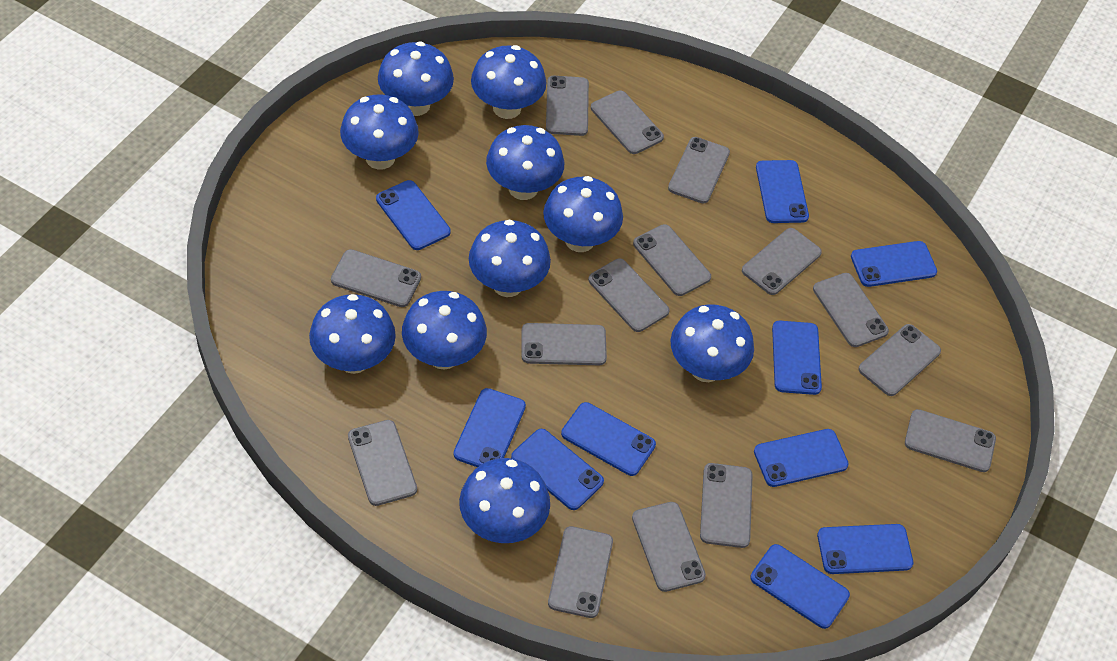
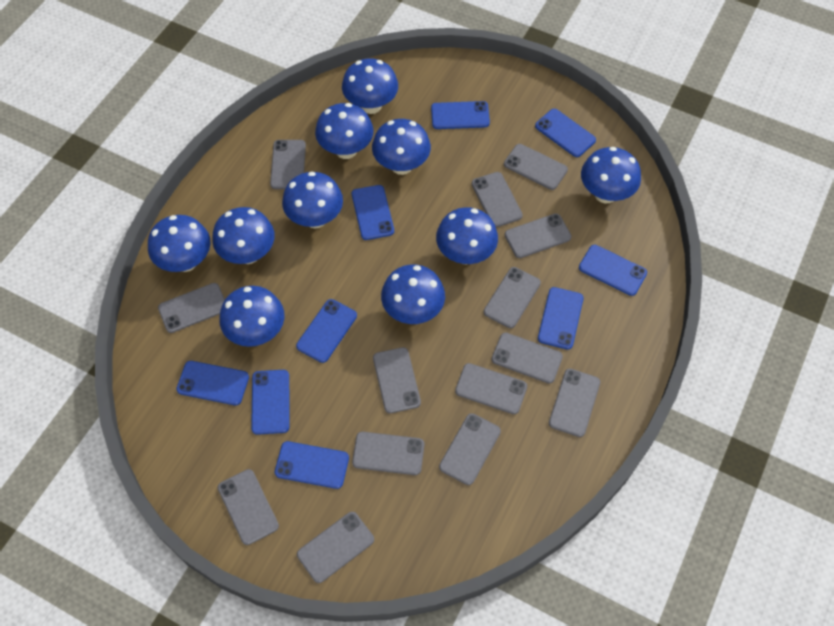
blue phone: 10 -> 9
grey phone: 15 -> 14

